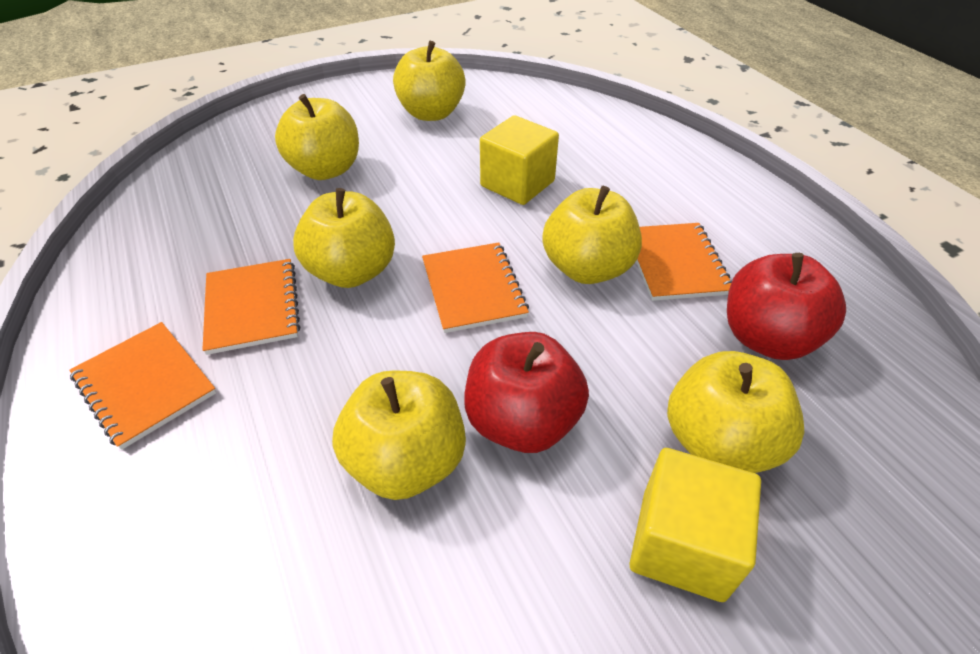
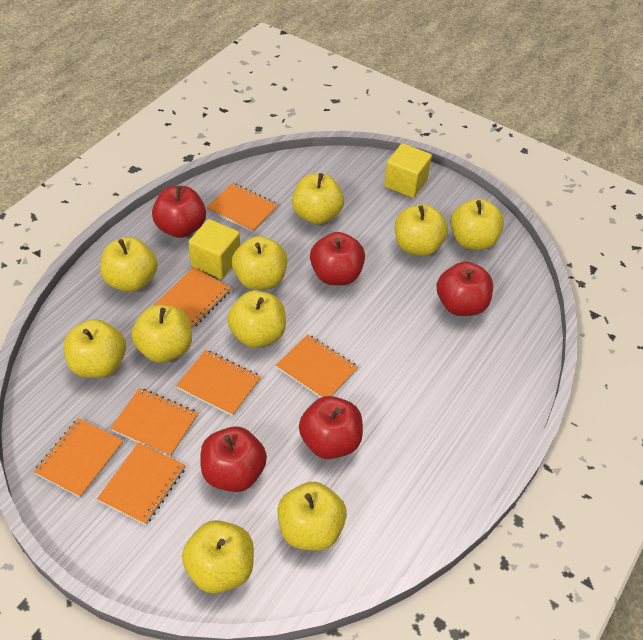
orange notebook: 4 -> 7
red apple: 2 -> 5
yellow apple: 6 -> 10

